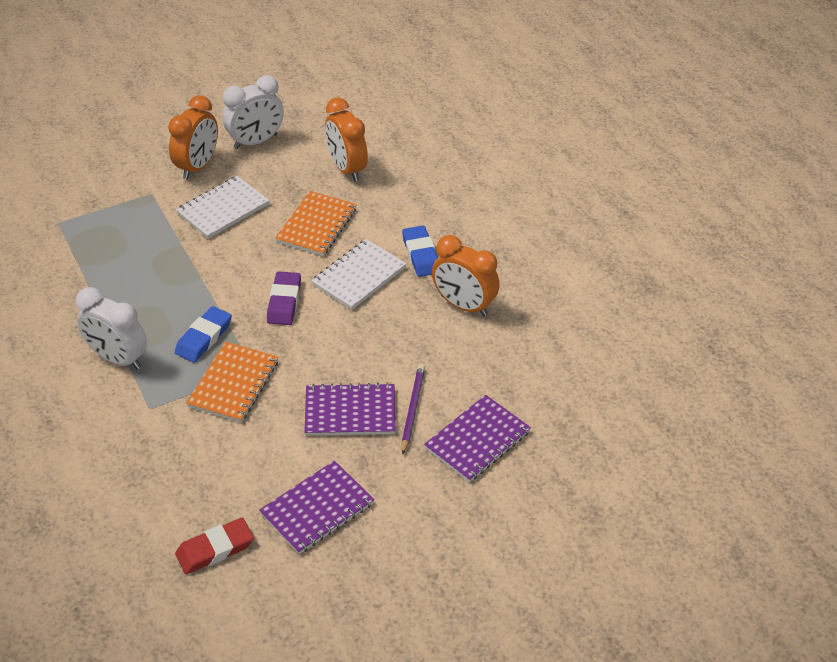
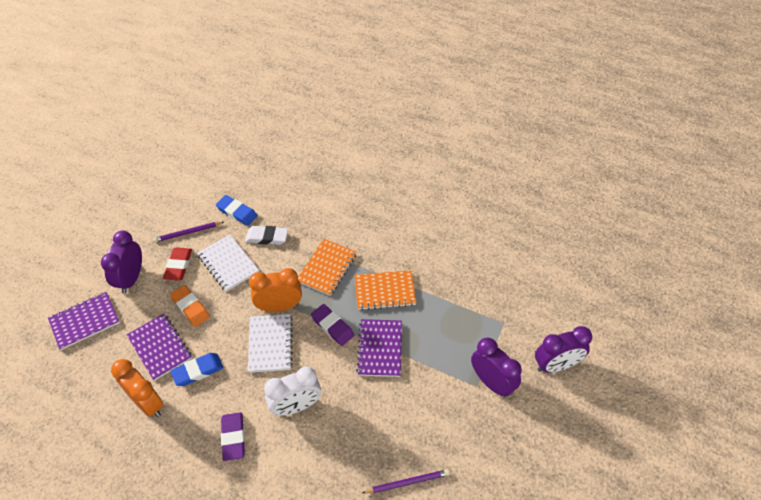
orange clock: 3 -> 2
orange eraser: 0 -> 1
purple clock: 0 -> 3
purple eraser: 1 -> 2
purple pencil: 1 -> 2
white clock: 2 -> 1
white eraser: 0 -> 1

